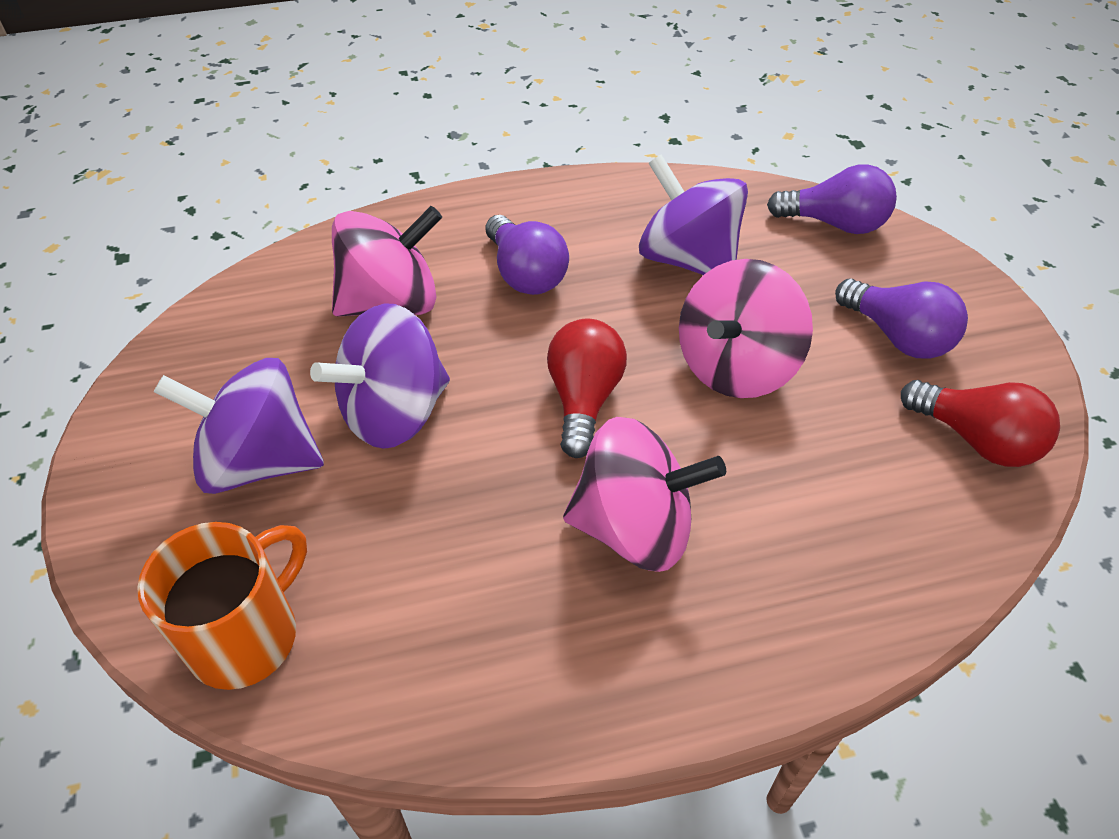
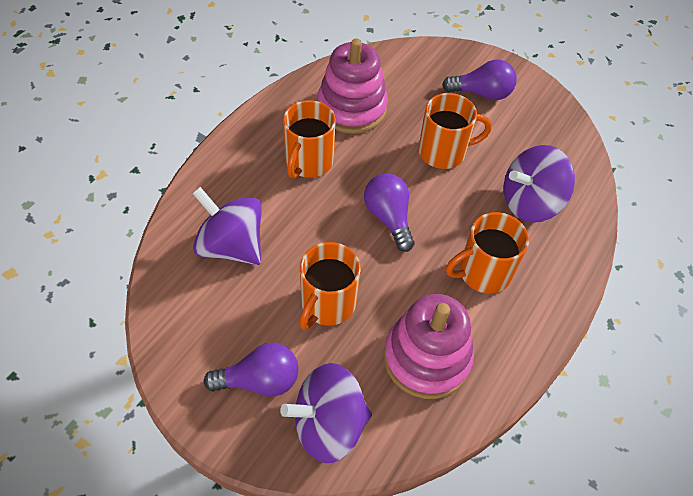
orange mug: 1 -> 4
pink spinning top: 3 -> 0
pink stacking toy: 0 -> 2
red light bulb: 2 -> 0

